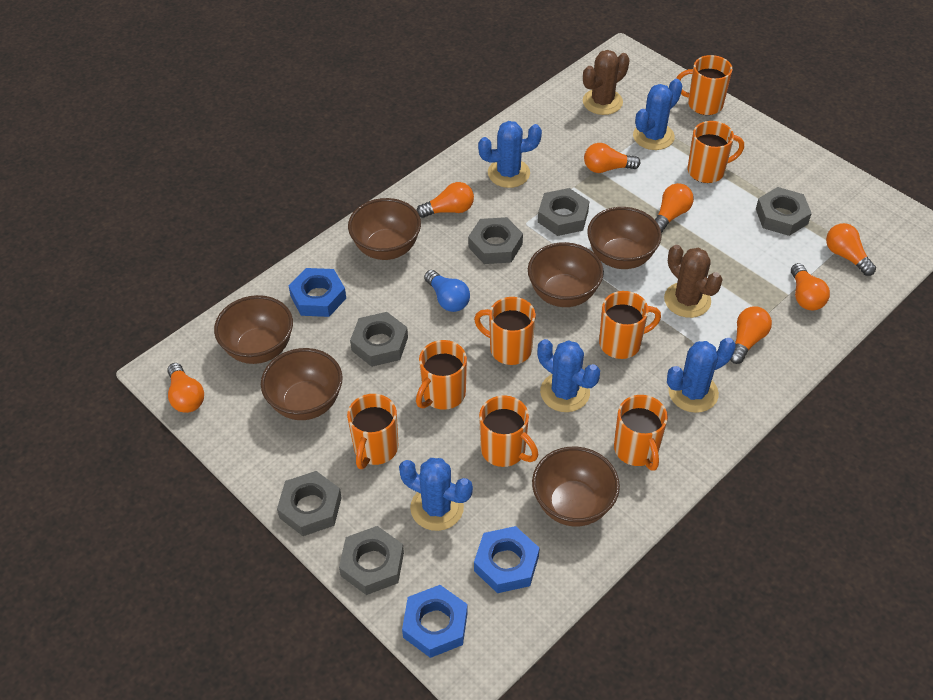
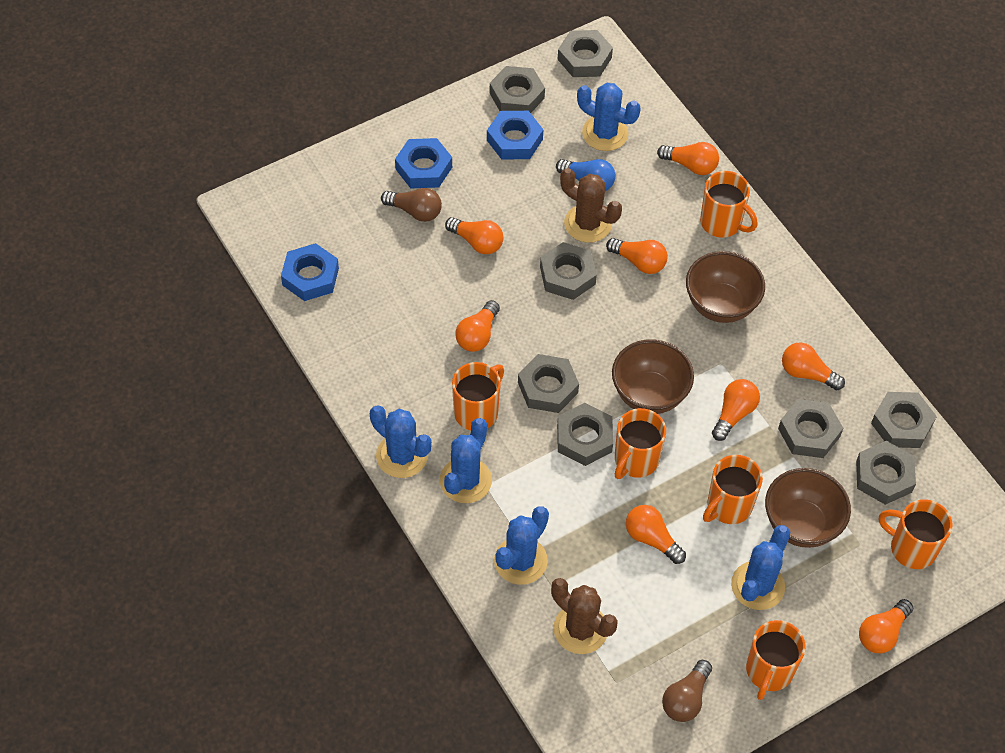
brown bowl: 6 -> 3
brown light bulb: 0 -> 2
grey nut: 6 -> 8
orange light bulb: 7 -> 8
orange mug: 8 -> 6

